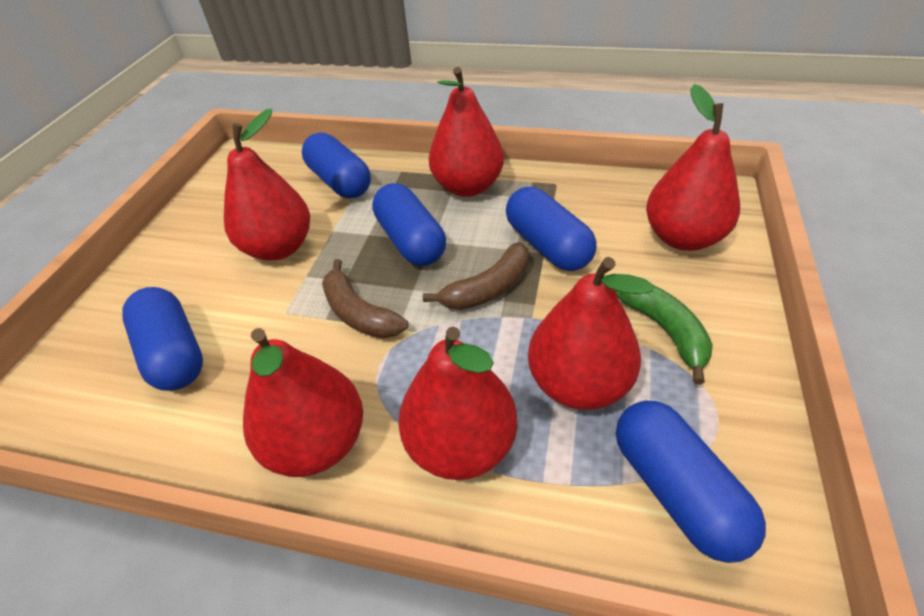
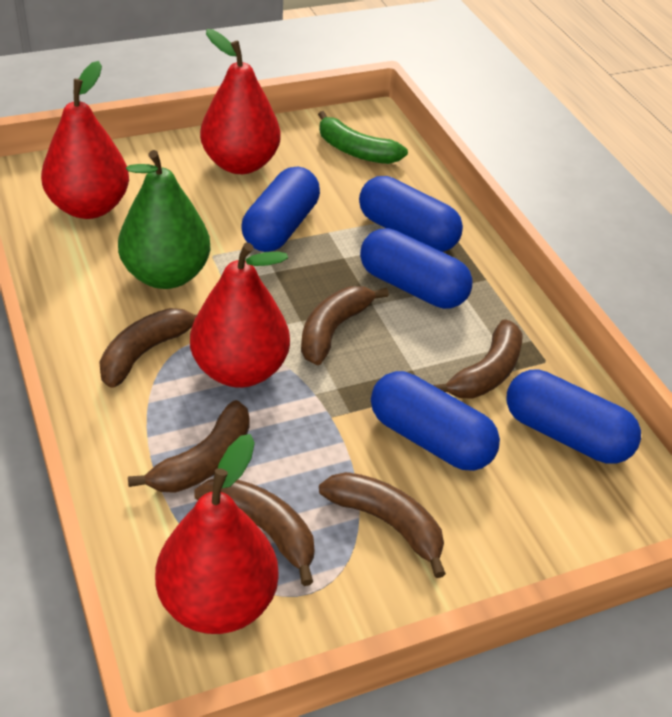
brown banana: 2 -> 6
green pear: 0 -> 1
red pear: 6 -> 4

